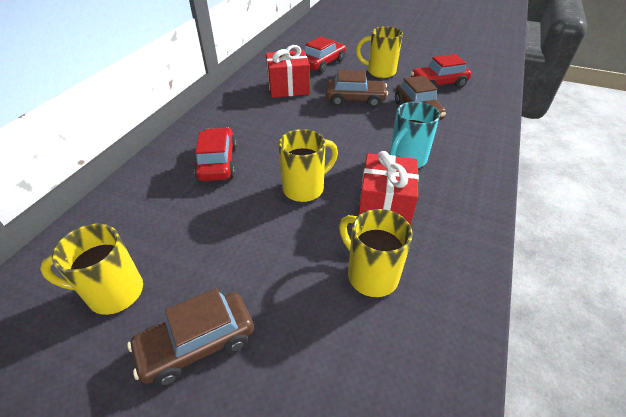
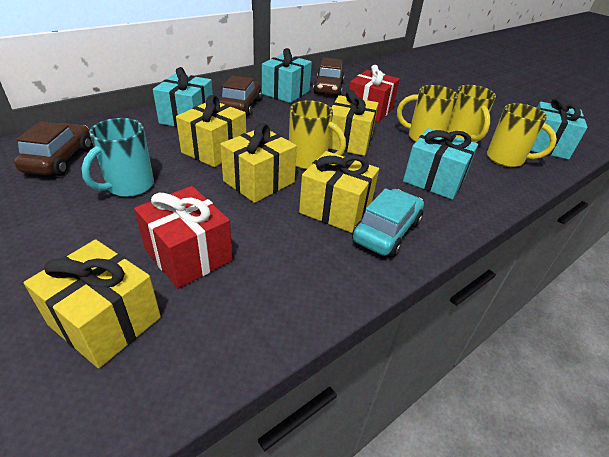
red car: 3 -> 0
turquoise car: 0 -> 1
turquoise gift: 0 -> 4
yellow gift: 0 -> 5

